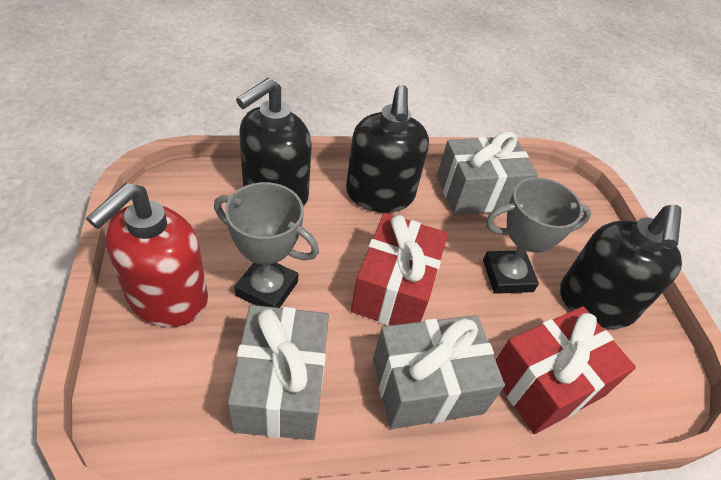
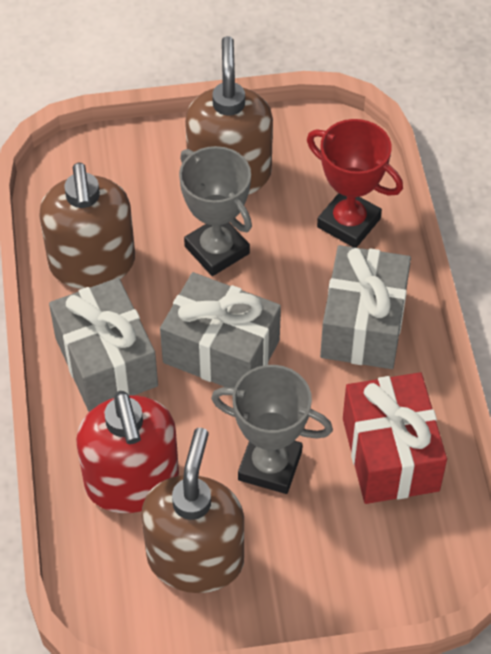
black soap dispenser: 3 -> 0
brown soap dispenser: 0 -> 3
red gift: 2 -> 1
red trophy: 0 -> 1

